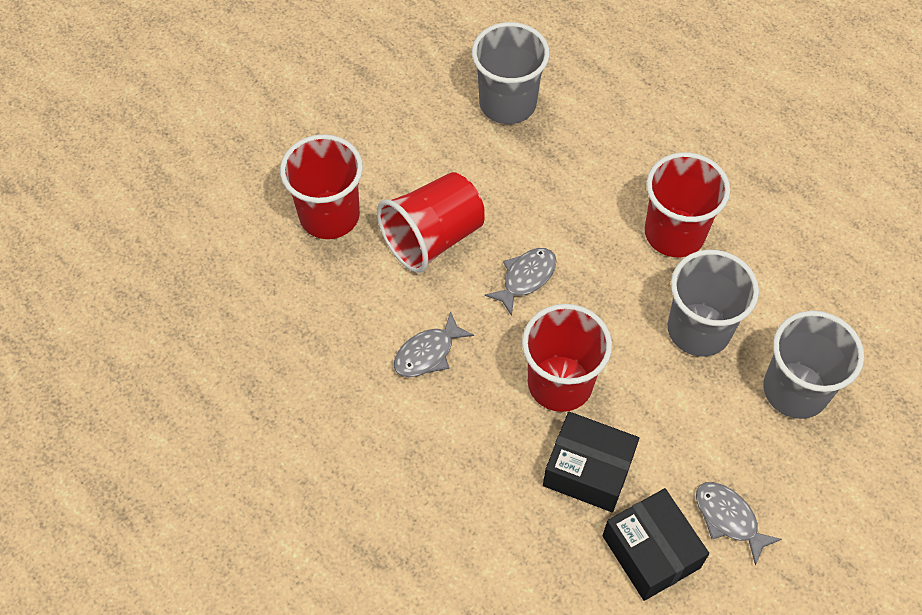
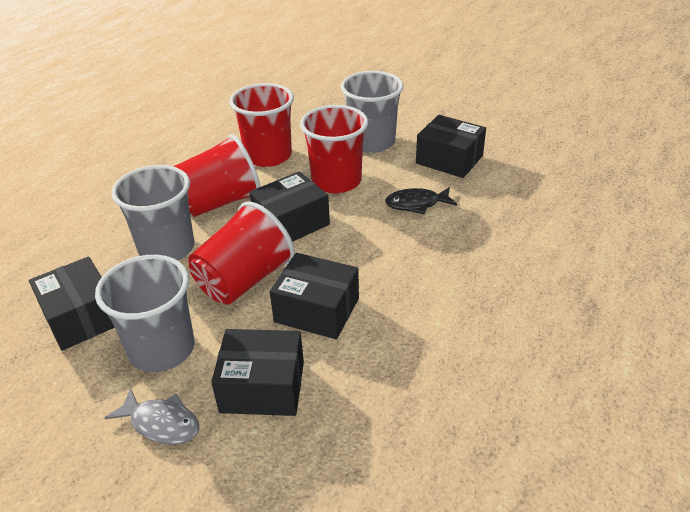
black box: 2 -> 5
black fish: 0 -> 1
grey fish: 3 -> 1

